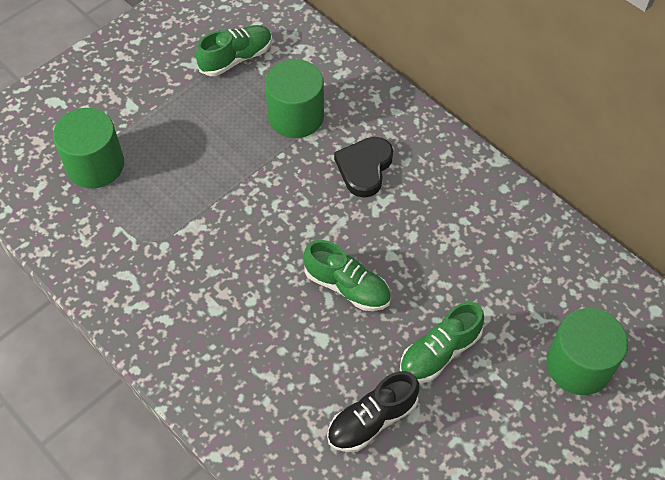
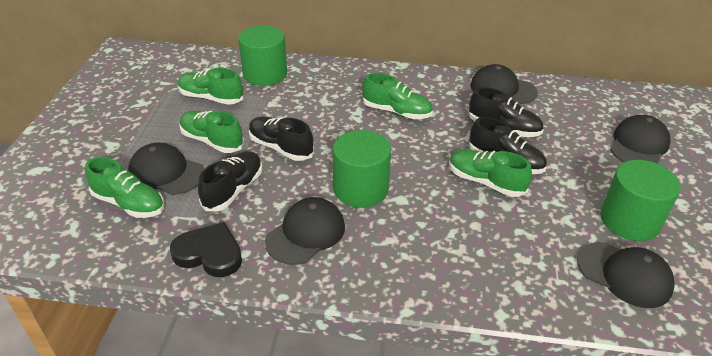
black cap: 0 -> 5
black shoe: 1 -> 4
green shoe: 3 -> 5

